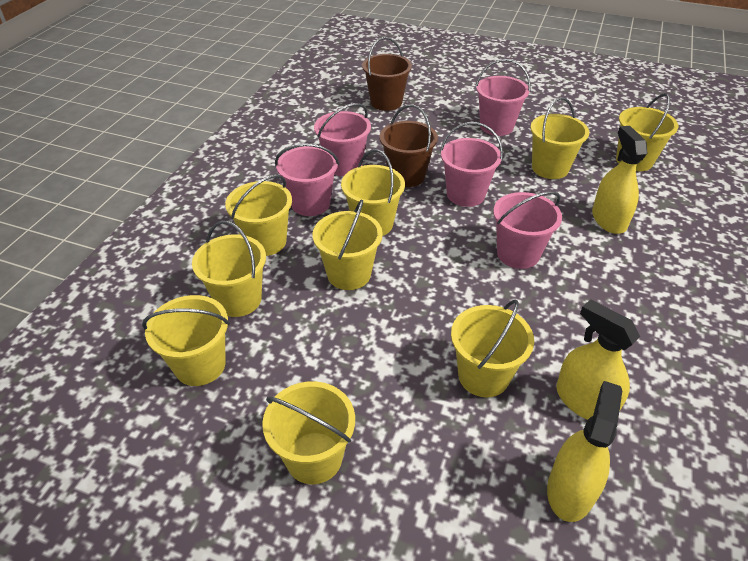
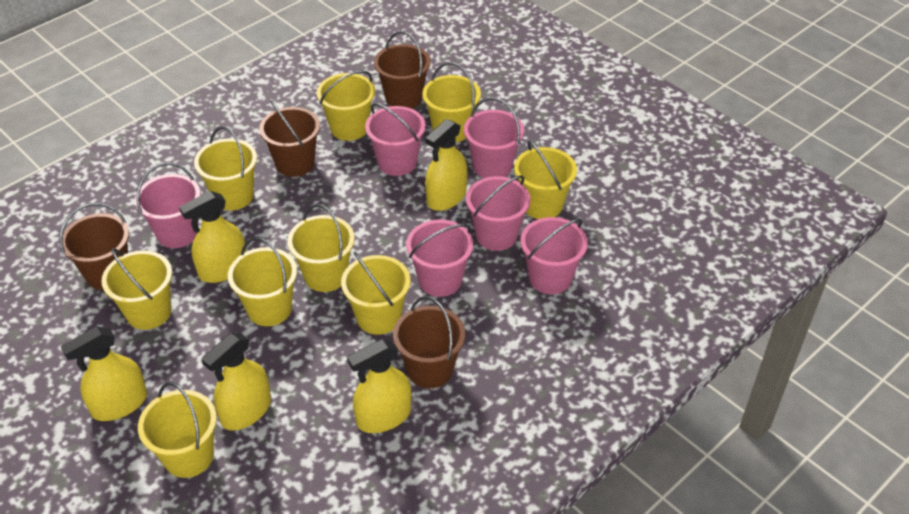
brown bucket: 2 -> 4
pink bucket: 5 -> 6
yellow spray bottle: 3 -> 5

